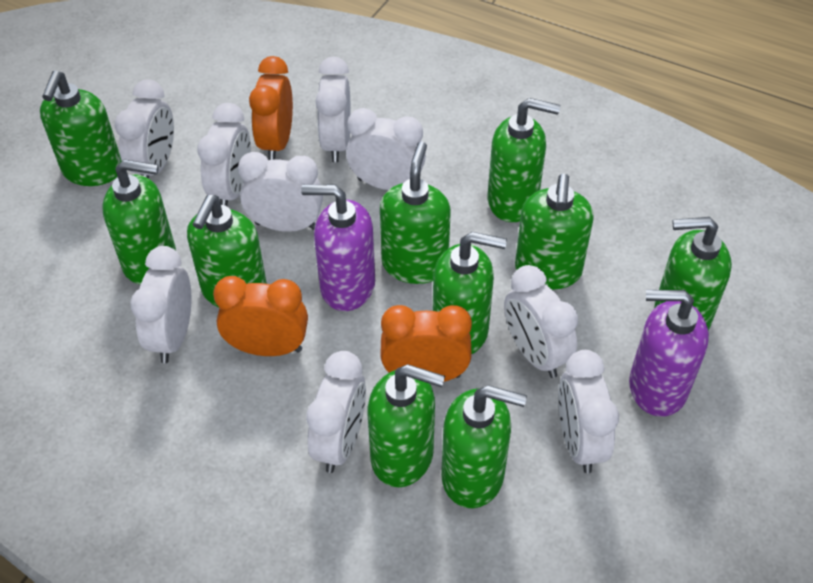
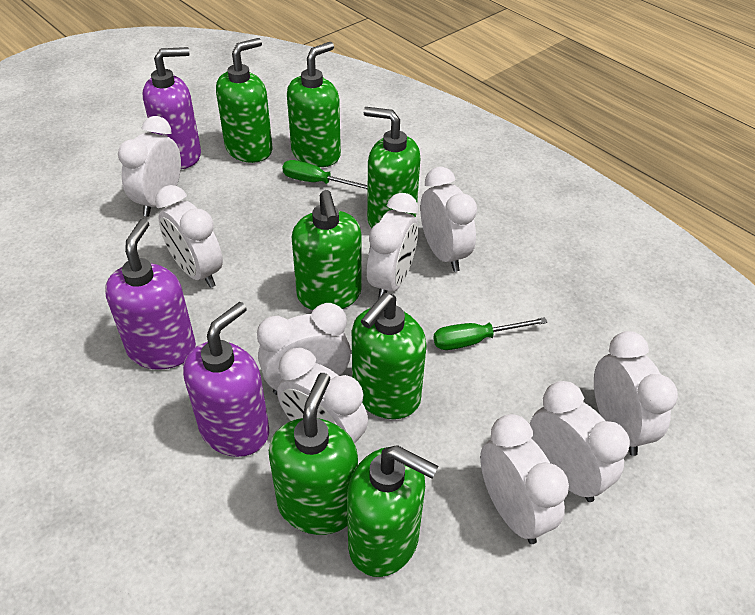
green screwdriver: 0 -> 2
green soap dispenser: 10 -> 7
orange clock: 3 -> 0
purple soap dispenser: 2 -> 3

